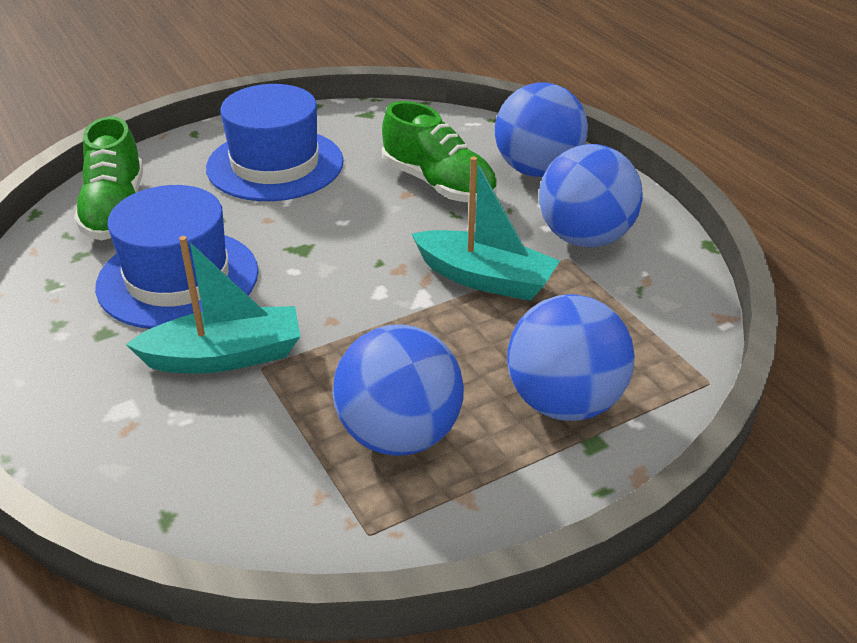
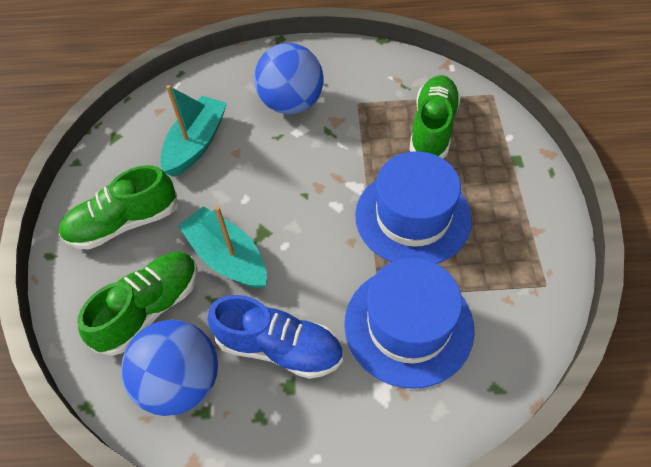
blue ball: 4 -> 2
blue shoe: 0 -> 1
green shoe: 2 -> 3

